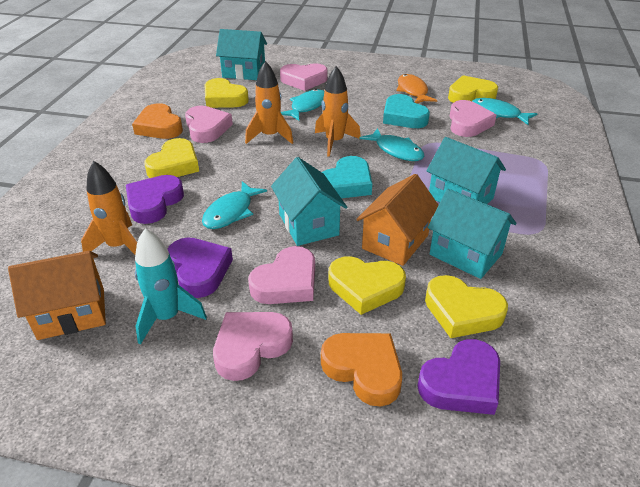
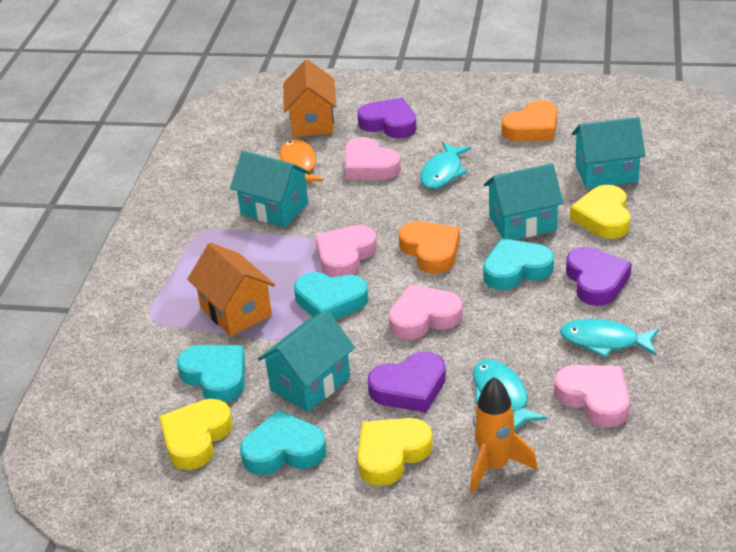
orange rocket: 3 -> 1
pink heart: 5 -> 4
turquoise fish: 4 -> 3
turquoise heart: 2 -> 4
turquoise rocket: 1 -> 0
yellow heart: 5 -> 3

